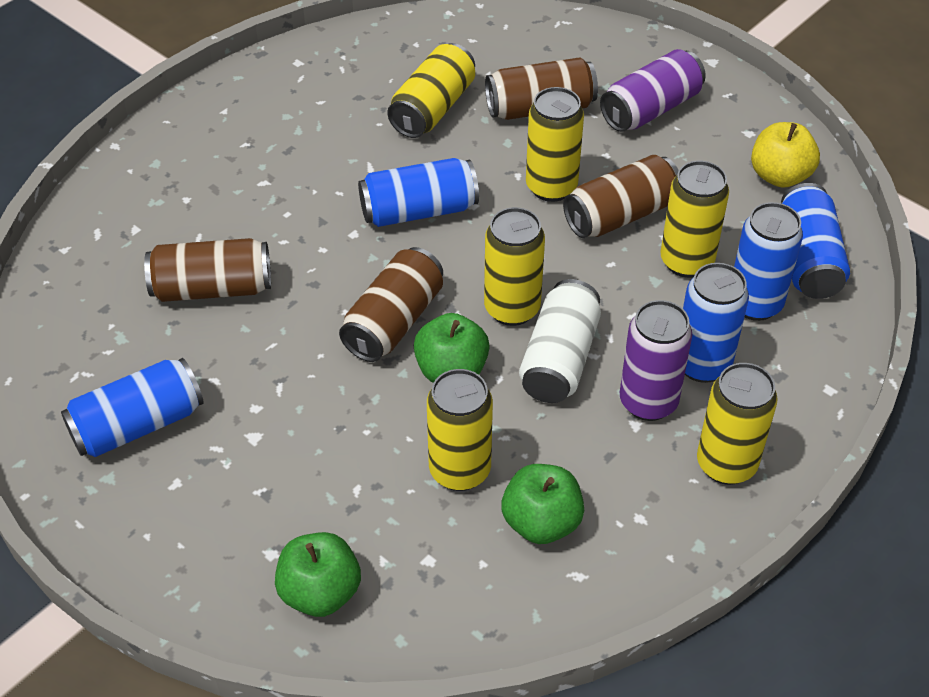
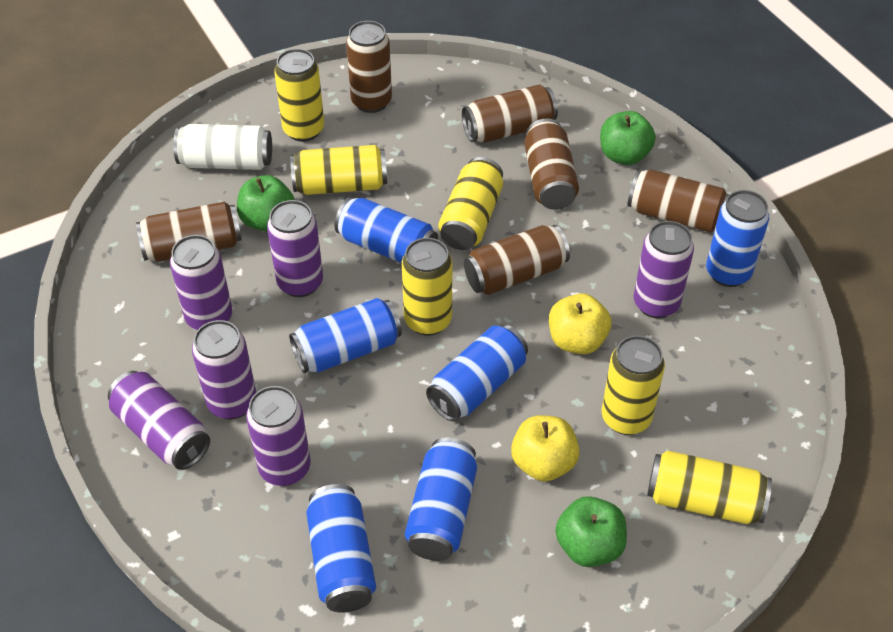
blue can: 5 -> 6
brown can: 4 -> 6
purple can: 2 -> 6
yellow apple: 1 -> 2

